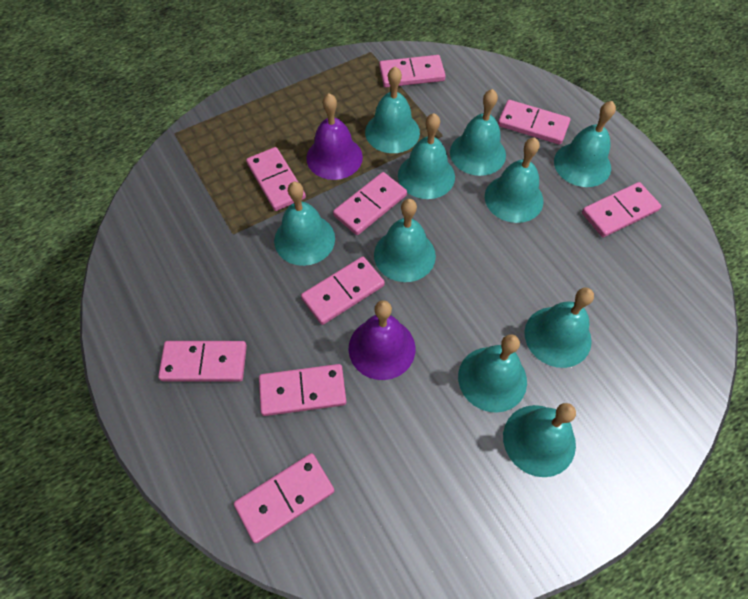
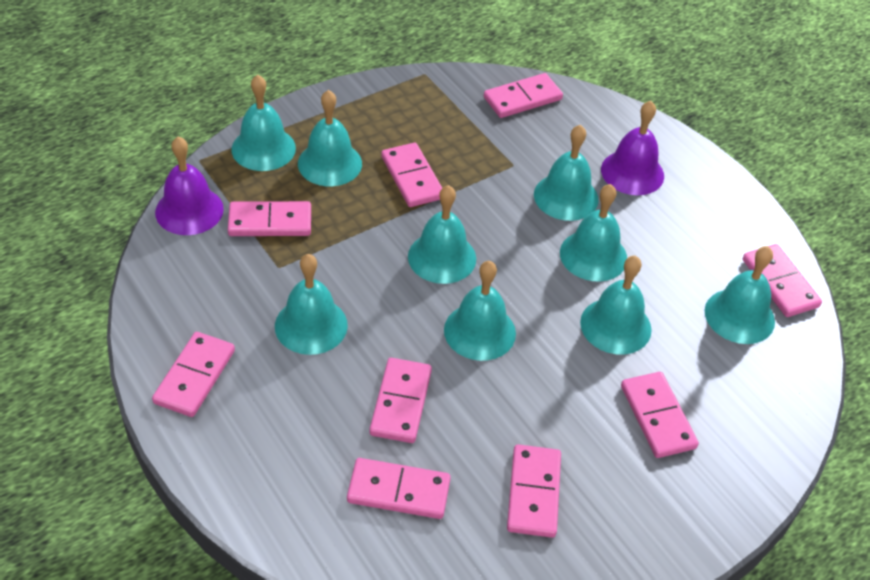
turquoise bell: 10 -> 9

